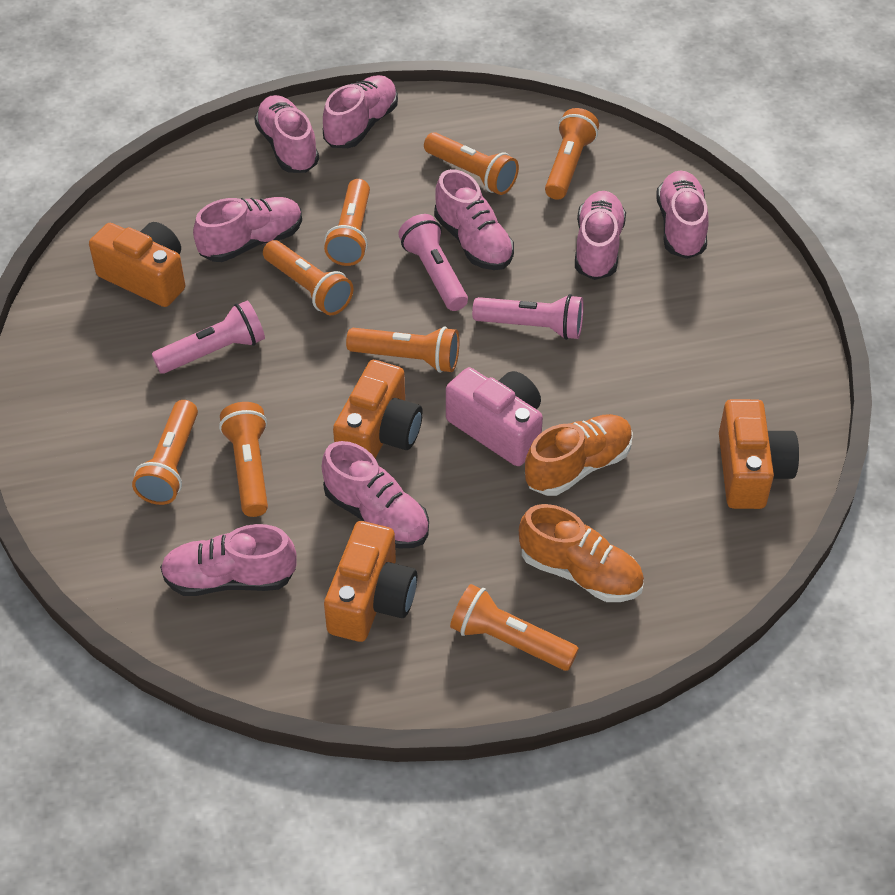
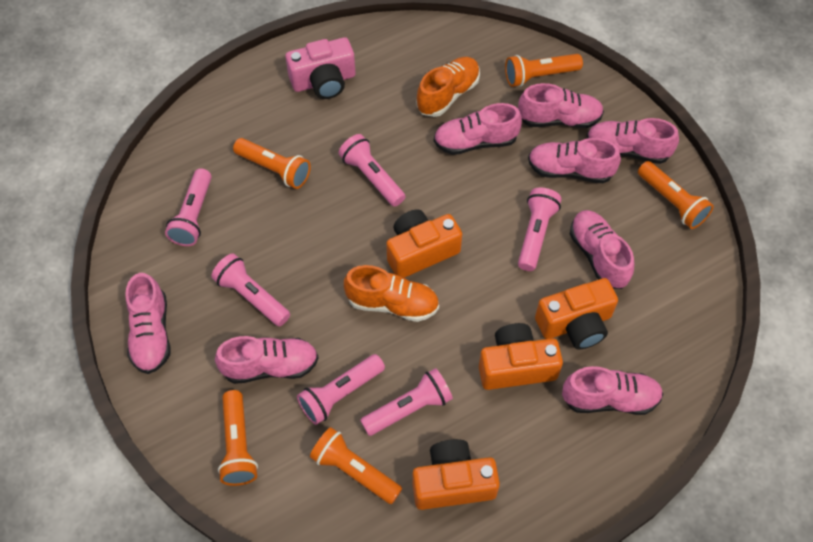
orange flashlight: 8 -> 5
pink flashlight: 3 -> 6

